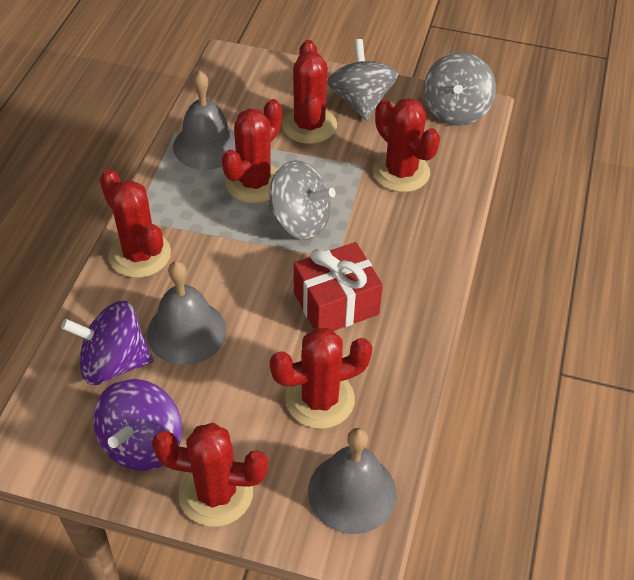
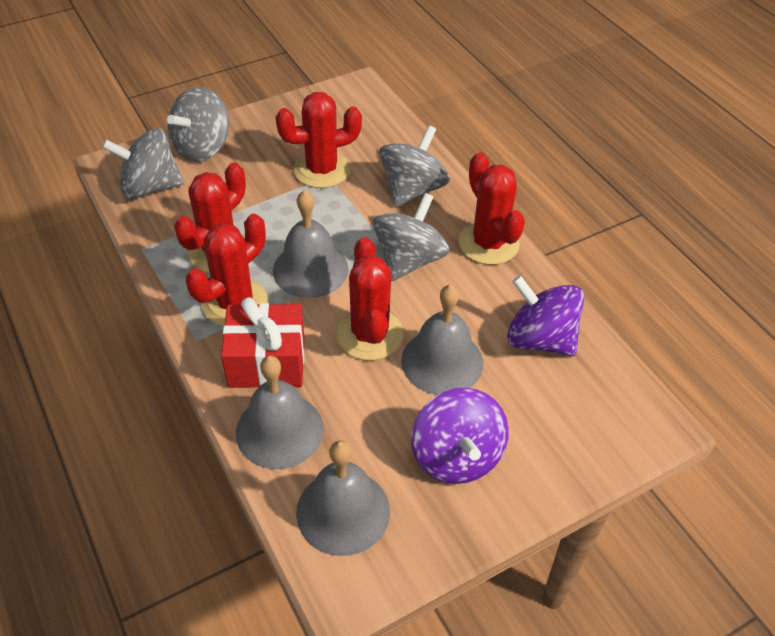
grey bell: 3 -> 4
grey spinning top: 3 -> 4
red cactus: 6 -> 5

